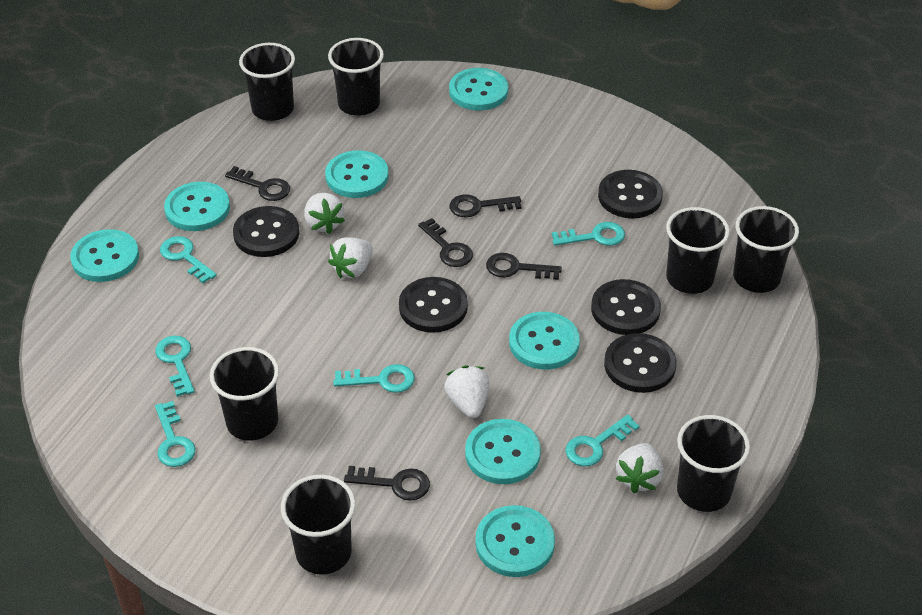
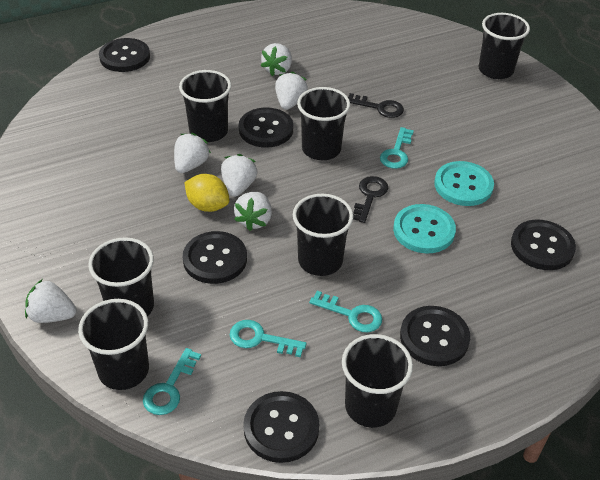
black button: 5 -> 6
black key: 5 -> 2
turquoise button: 7 -> 2
turquoise key: 6 -> 4
white strawberry: 4 -> 6
yellow lemon: 0 -> 1

